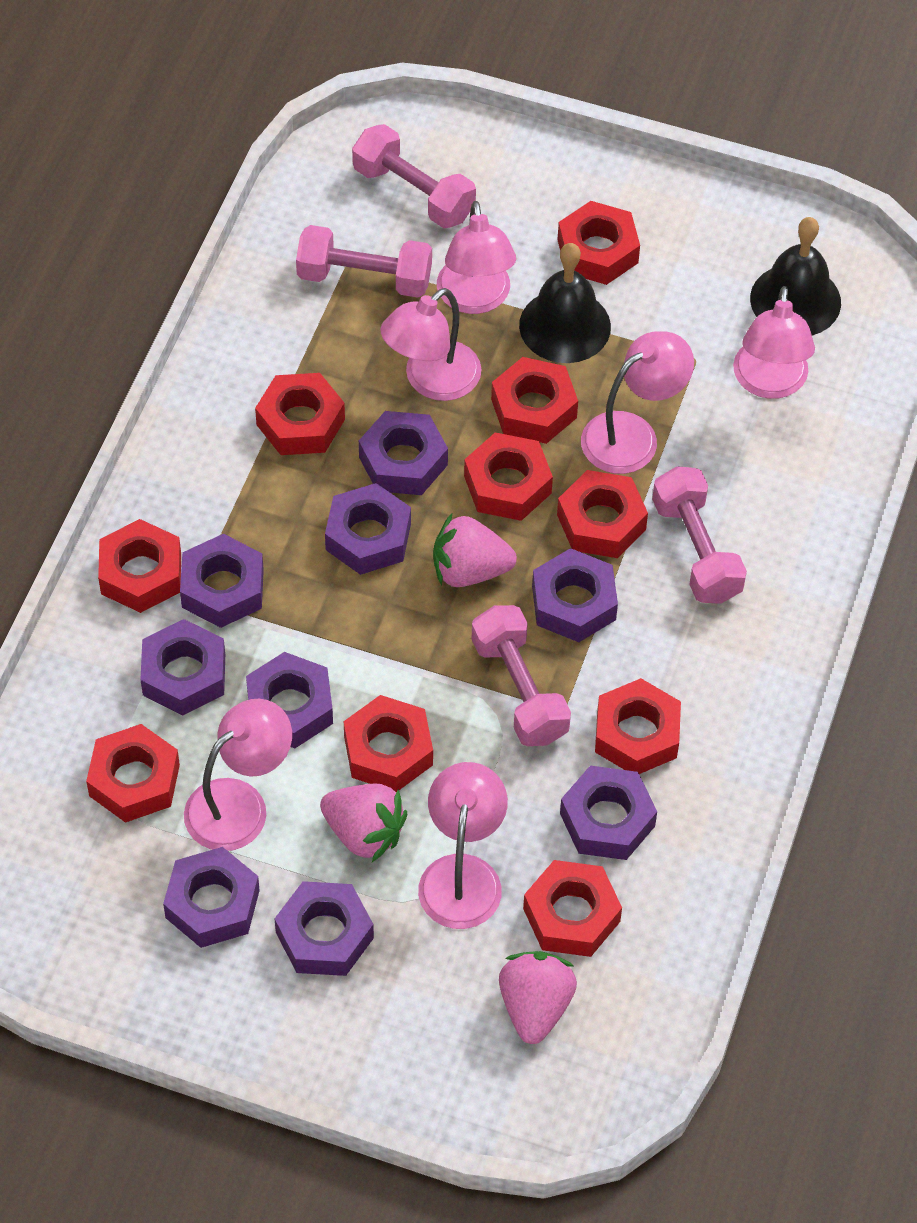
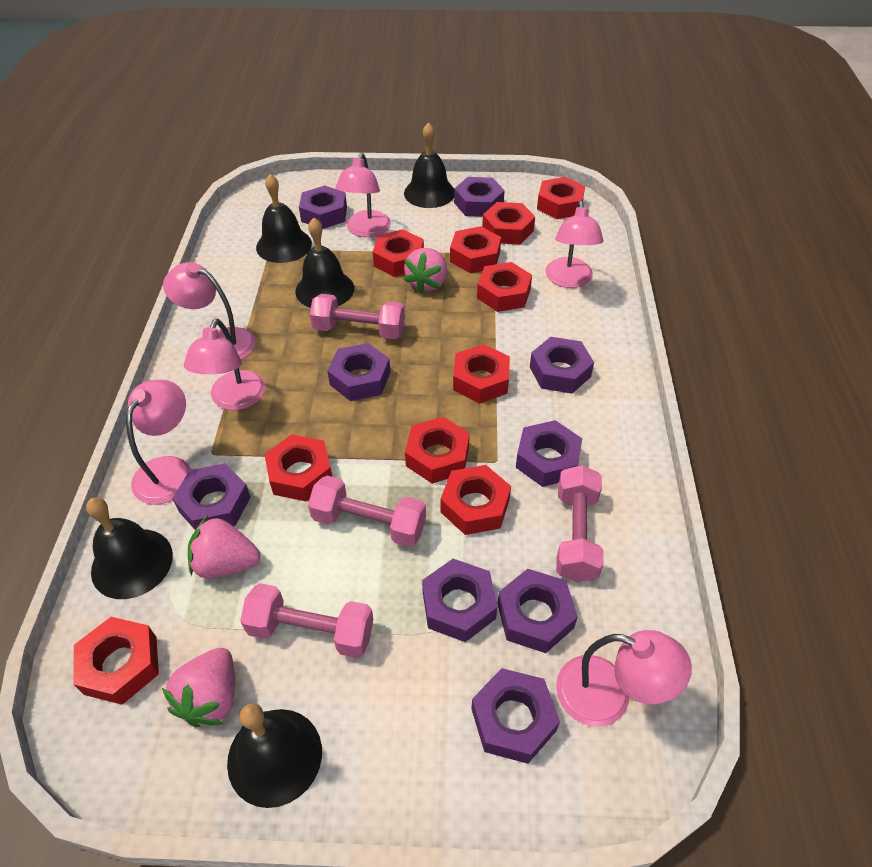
black bell: 2 -> 5

